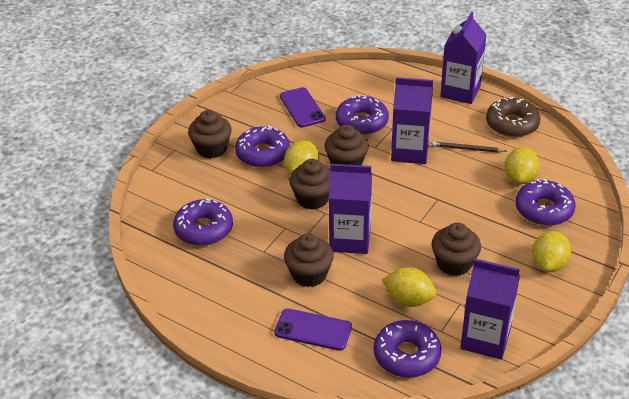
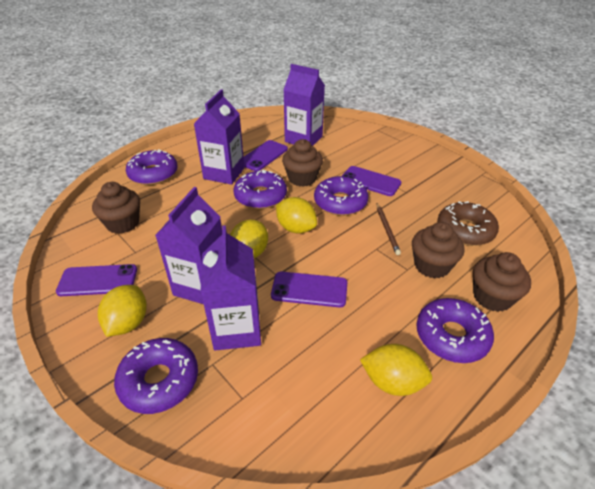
brown cupcake: 5 -> 4
purple phone: 2 -> 4

